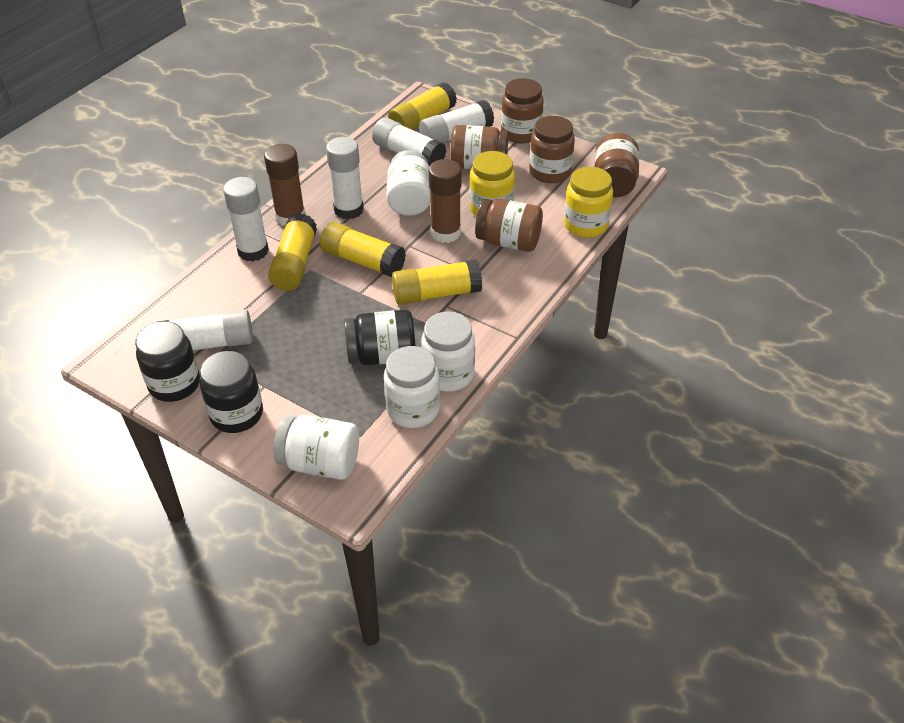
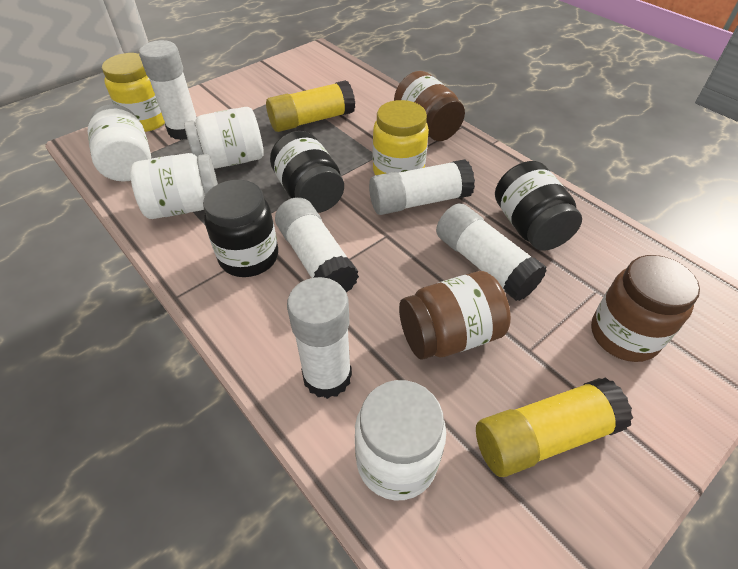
brown glue stick: 2 -> 0
brown jar: 5 -> 3
yellow glue stick: 4 -> 2

